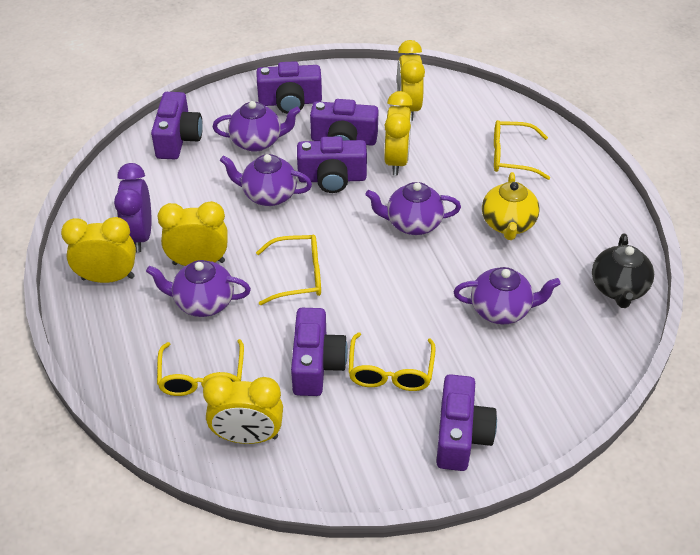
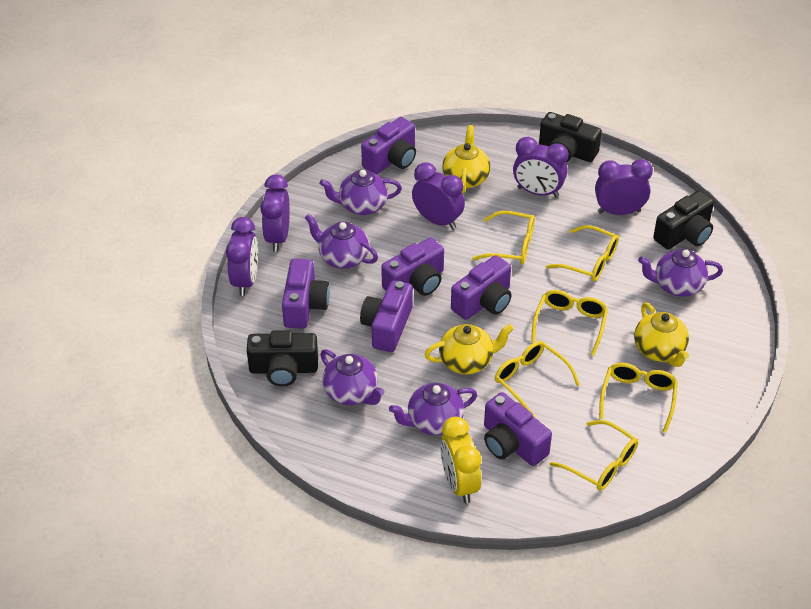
black camera: 0 -> 3
black teapot: 1 -> 0
purple clock: 1 -> 5
yellow clock: 5 -> 1
yellow glasses: 4 -> 6
yellow teapot: 1 -> 3

